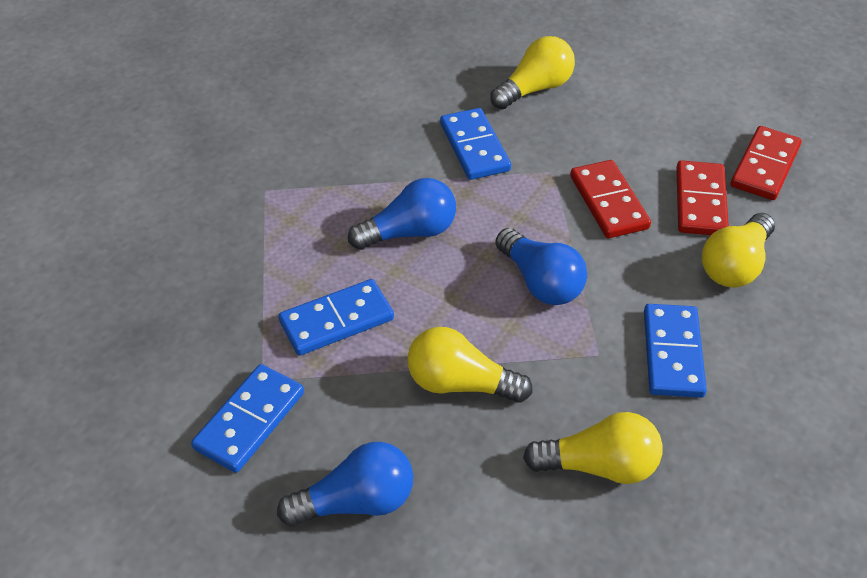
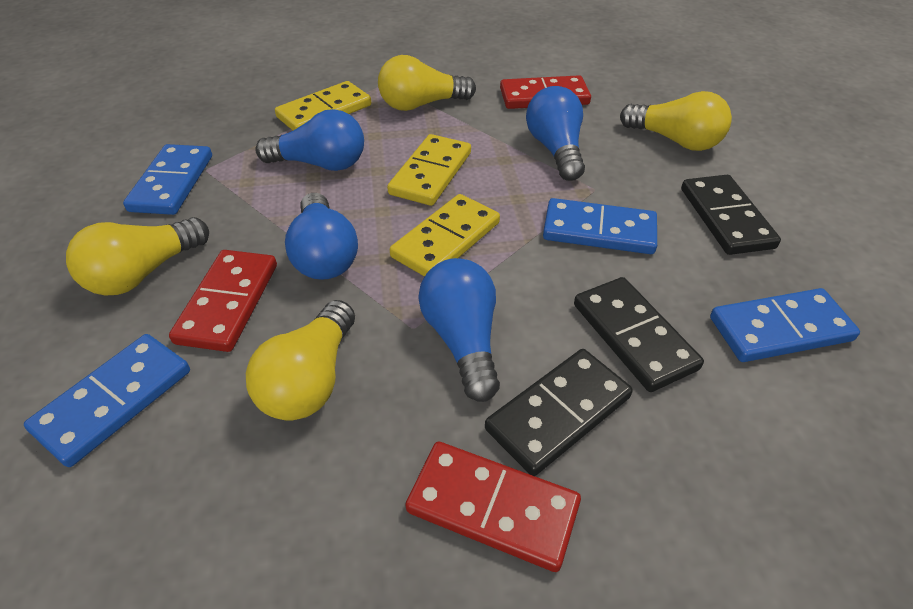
black domino: 0 -> 3
blue light bulb: 3 -> 4
yellow domino: 0 -> 3

